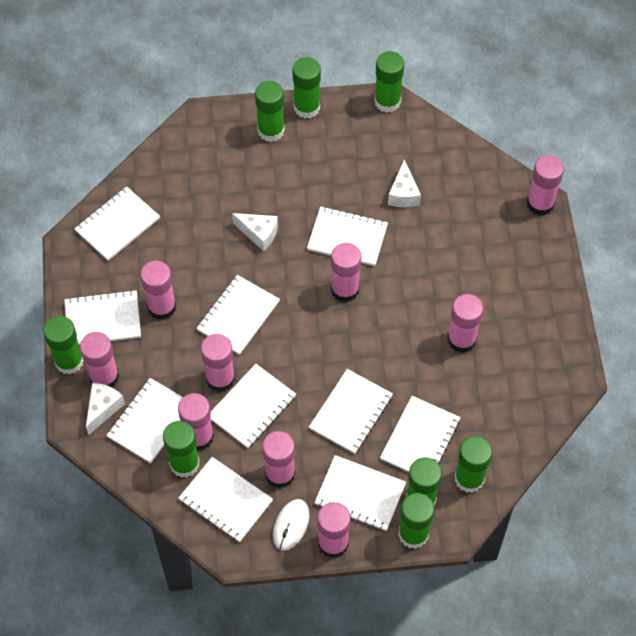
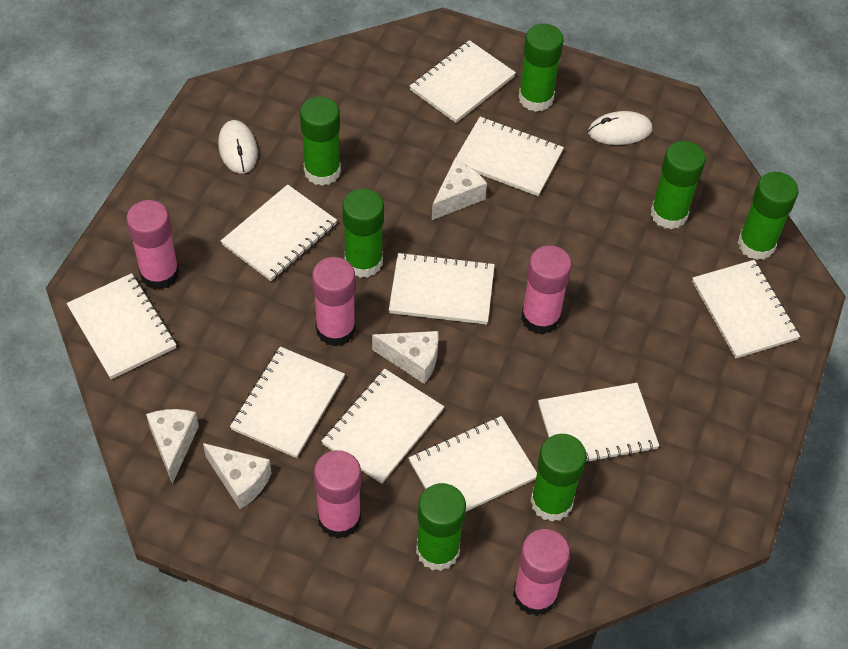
green glue stick: 8 -> 7
pink glue stick: 9 -> 5
white cheese: 3 -> 4
white mouse: 1 -> 2

